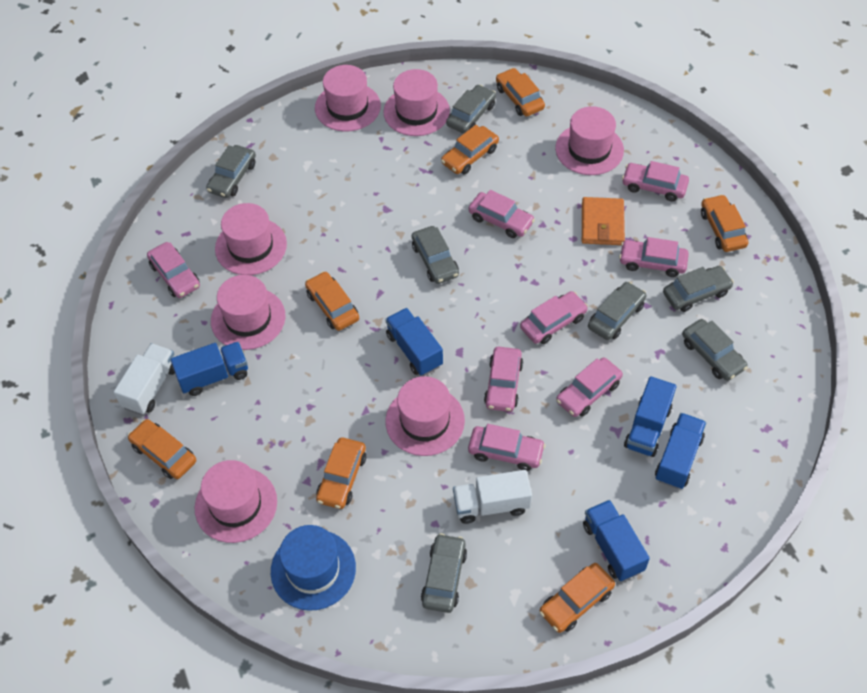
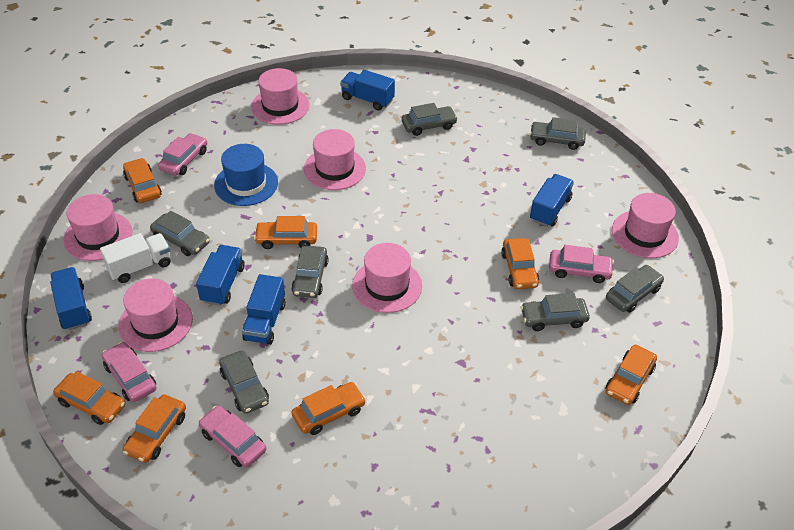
orange wallet: 1 -> 0
pink car: 8 -> 4
pink hat: 7 -> 6
white truck: 2 -> 1

